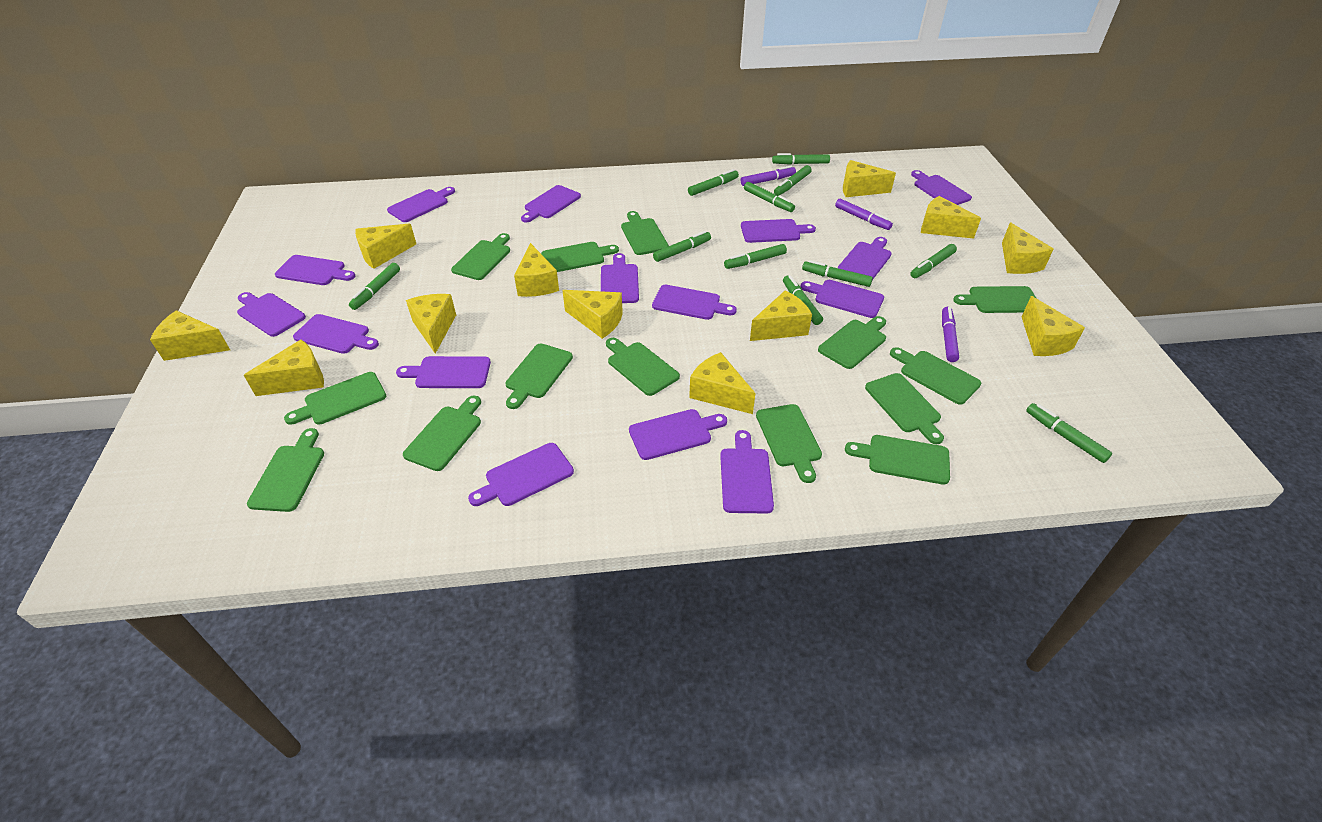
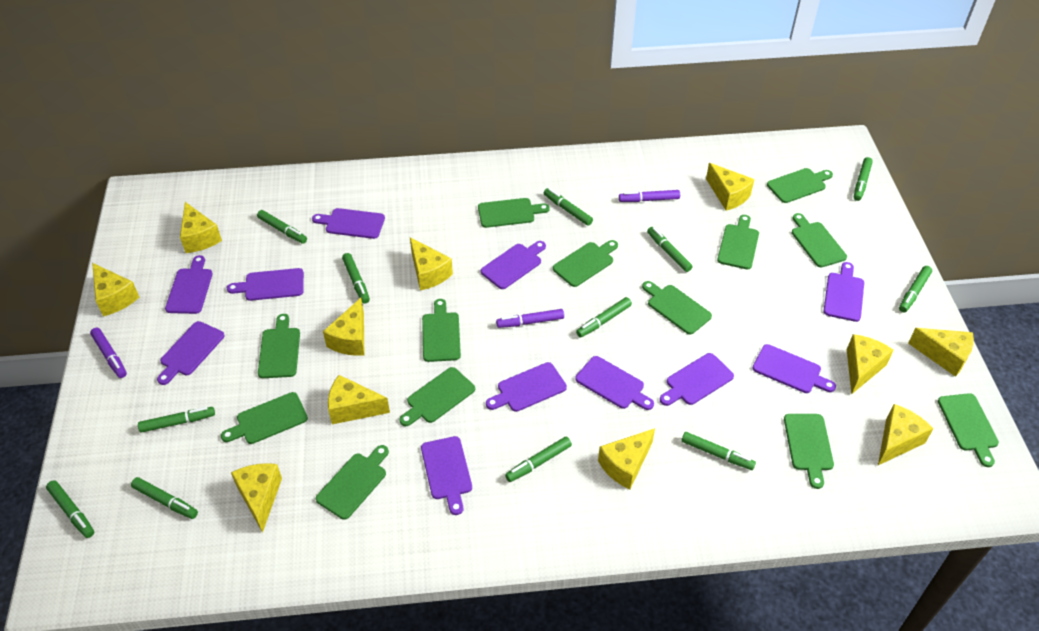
green cutting board: 14 -> 13
green marker: 11 -> 12
purple cutting board: 15 -> 11
yellow cheese: 12 -> 11

